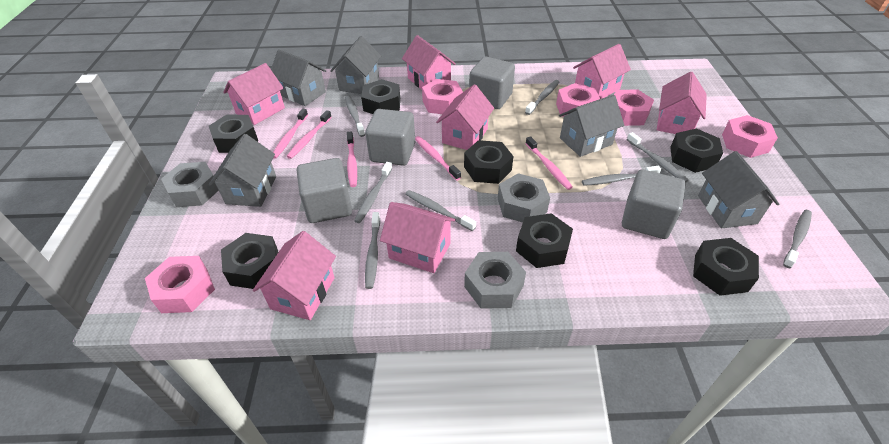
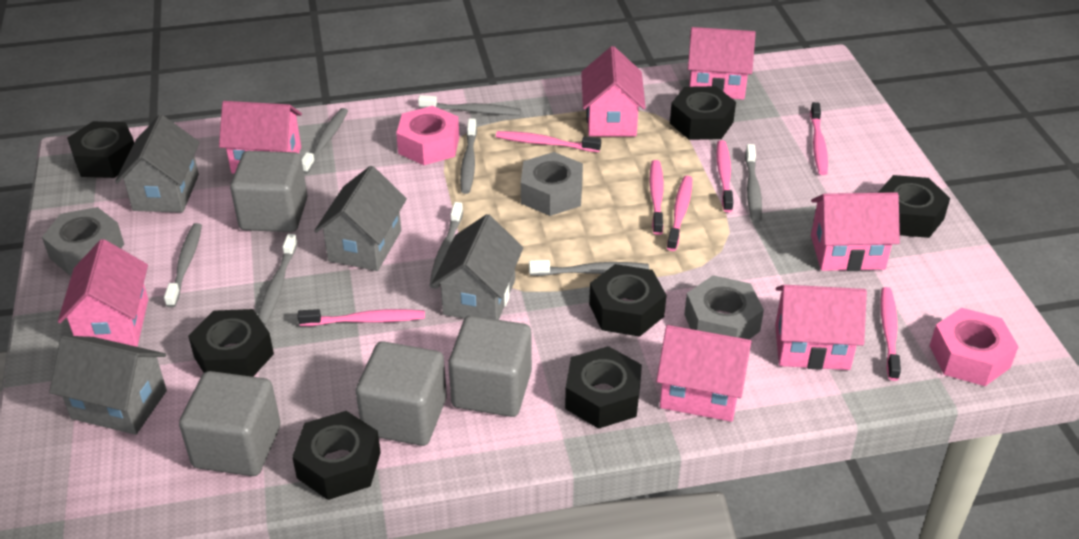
grey house: 5 -> 4
pink nut: 5 -> 2
pink toothbrush: 5 -> 7

